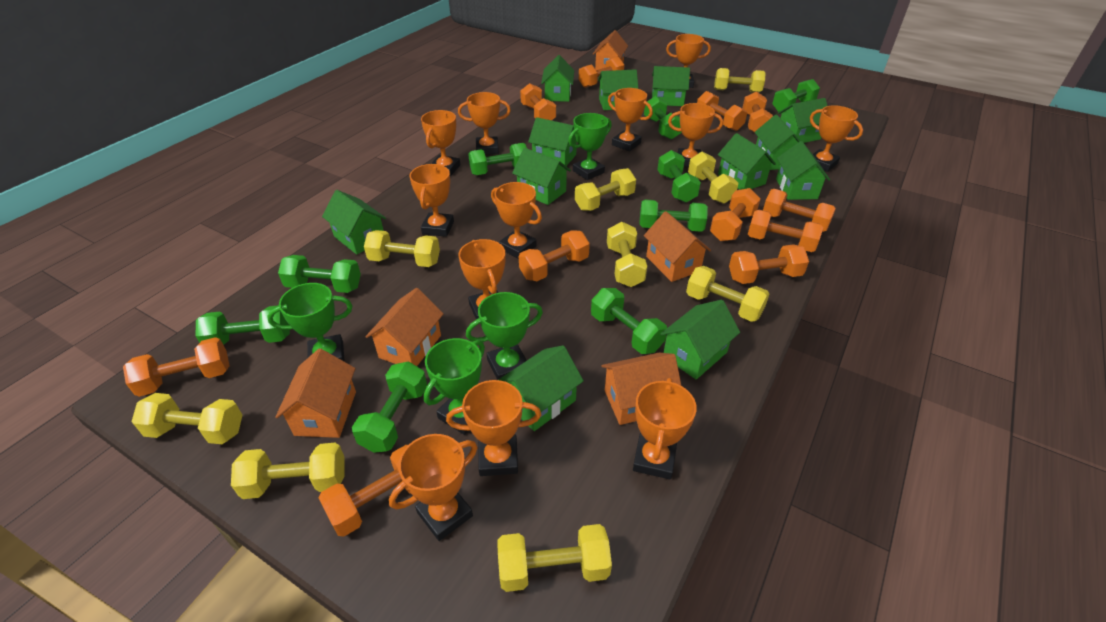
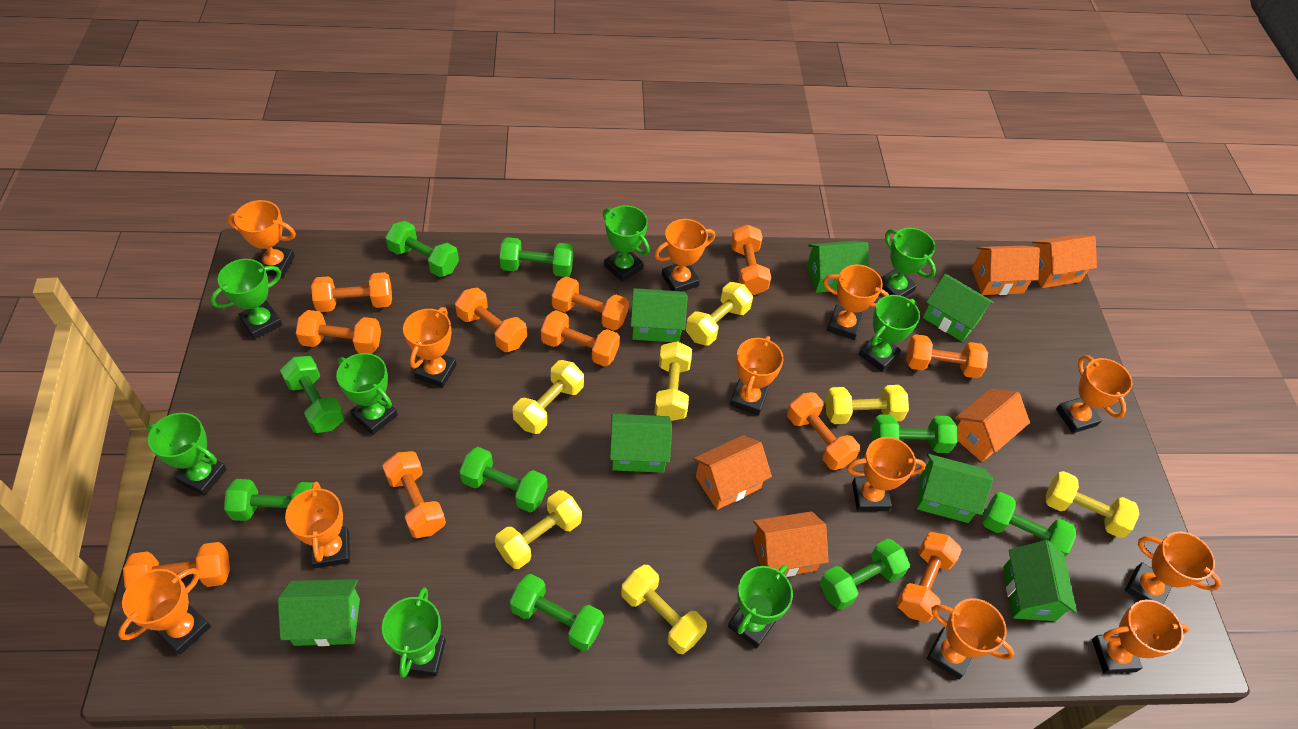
green house: 12 -> 7
green trophy: 4 -> 8
yellow dumbbell: 9 -> 7

